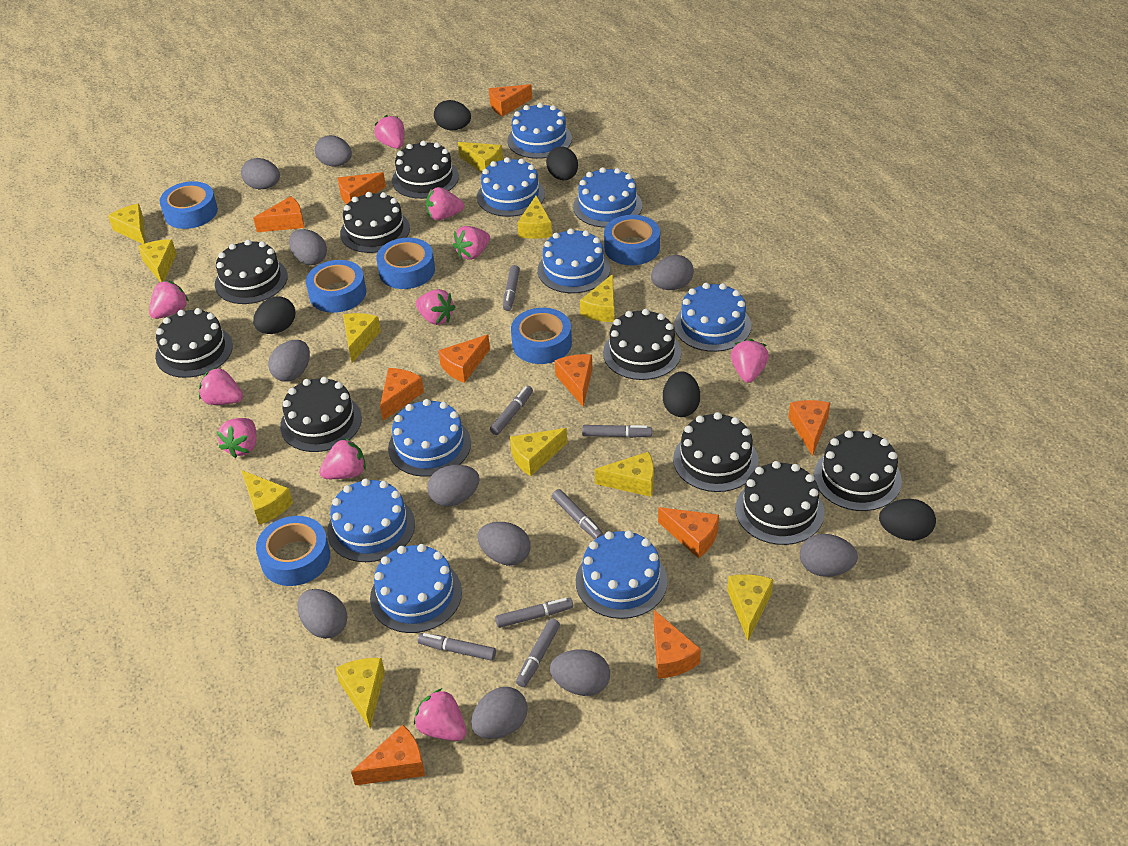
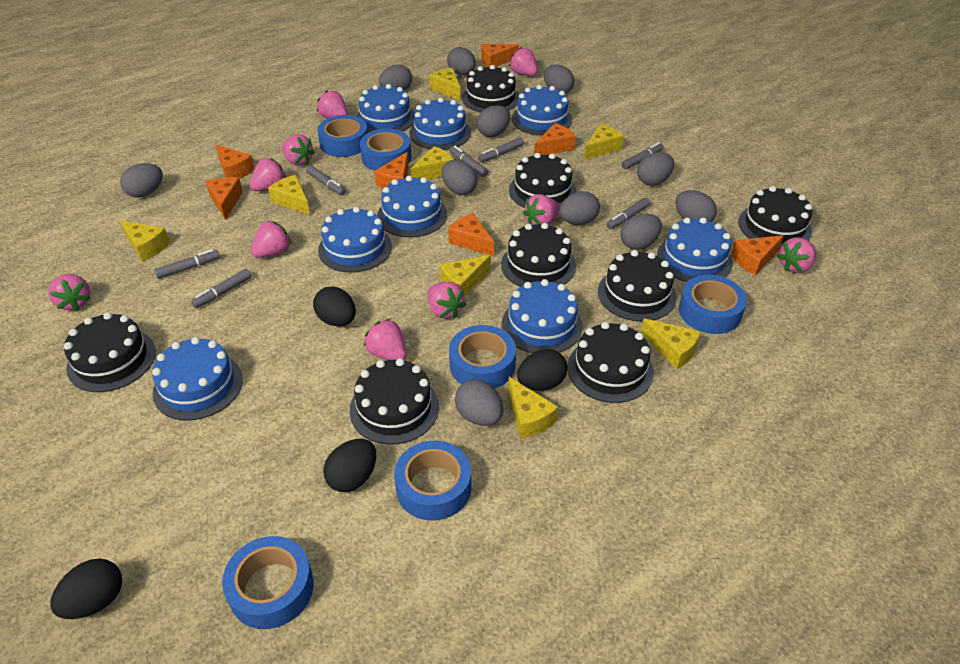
black cake: 9 -> 8
black egg: 5 -> 4
blue cake: 9 -> 8
orange cheese: 10 -> 7
yellow cheese: 11 -> 8

